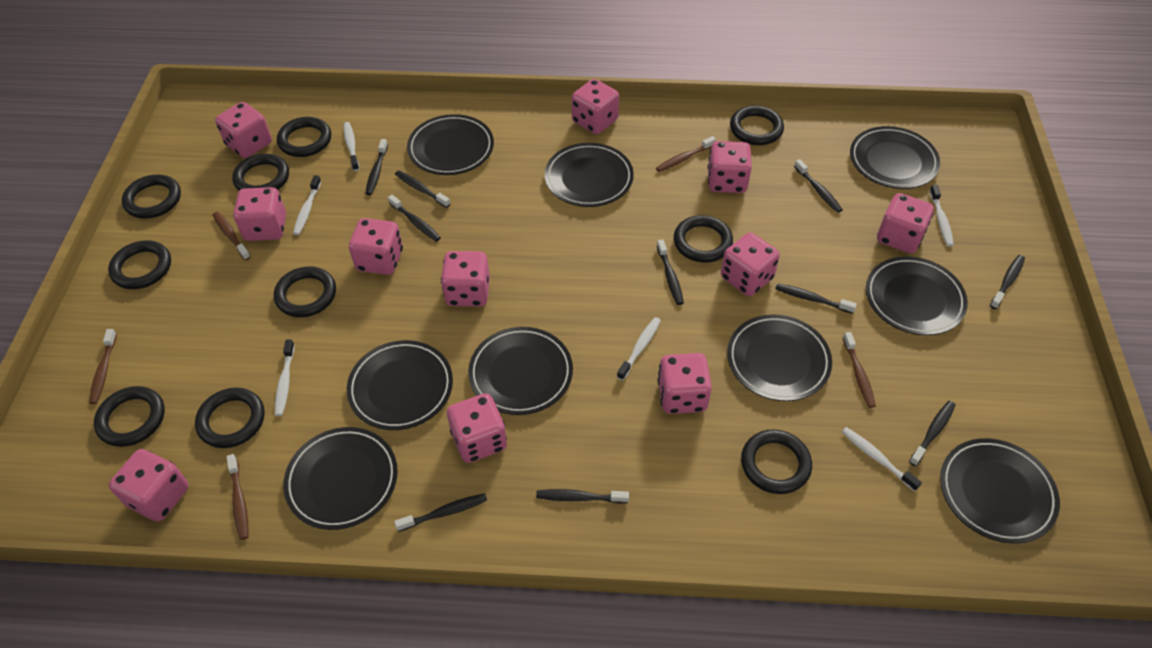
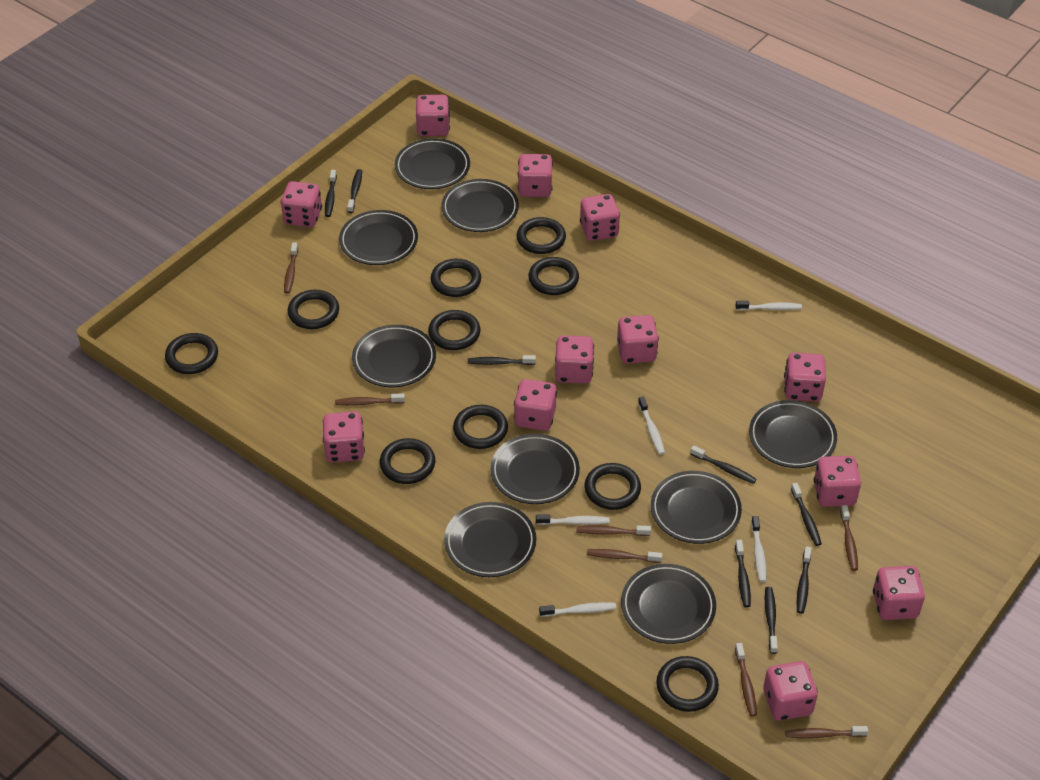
black toothbrush: 10 -> 8
brown toothbrush: 5 -> 7
pink dice: 11 -> 12
white toothbrush: 6 -> 5

